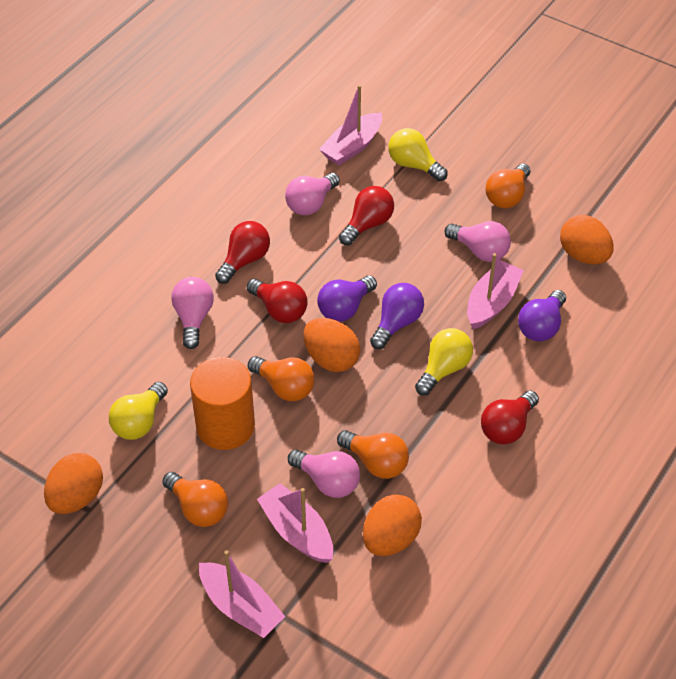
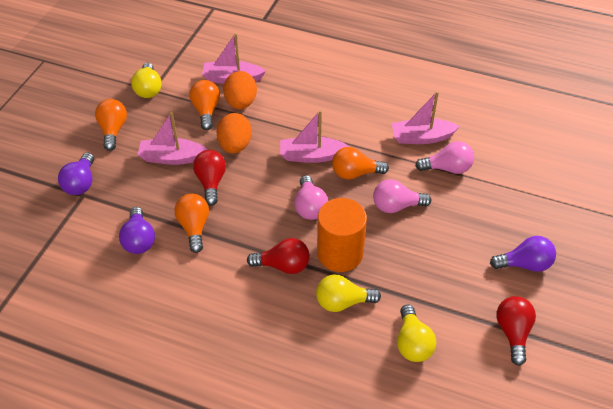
orange egg: 4 -> 2
pink light bulb: 4 -> 3
red light bulb: 4 -> 3

